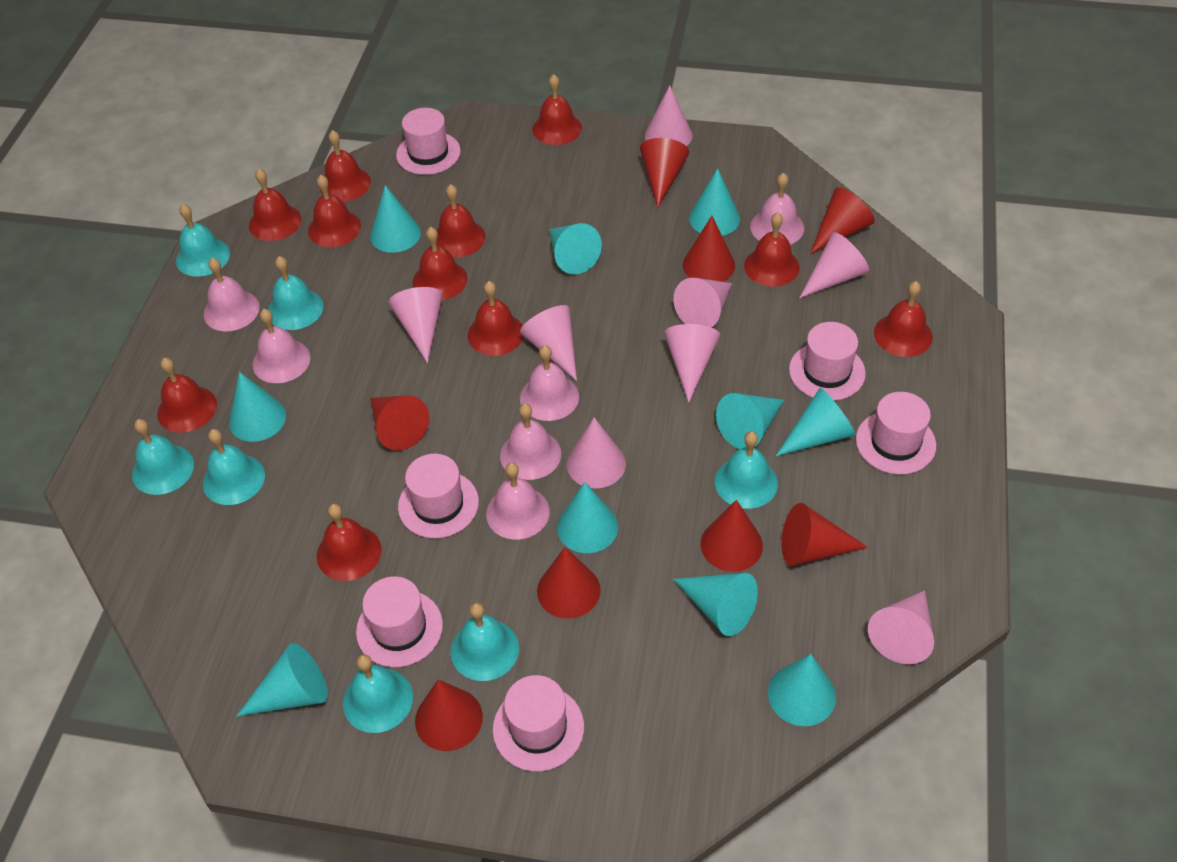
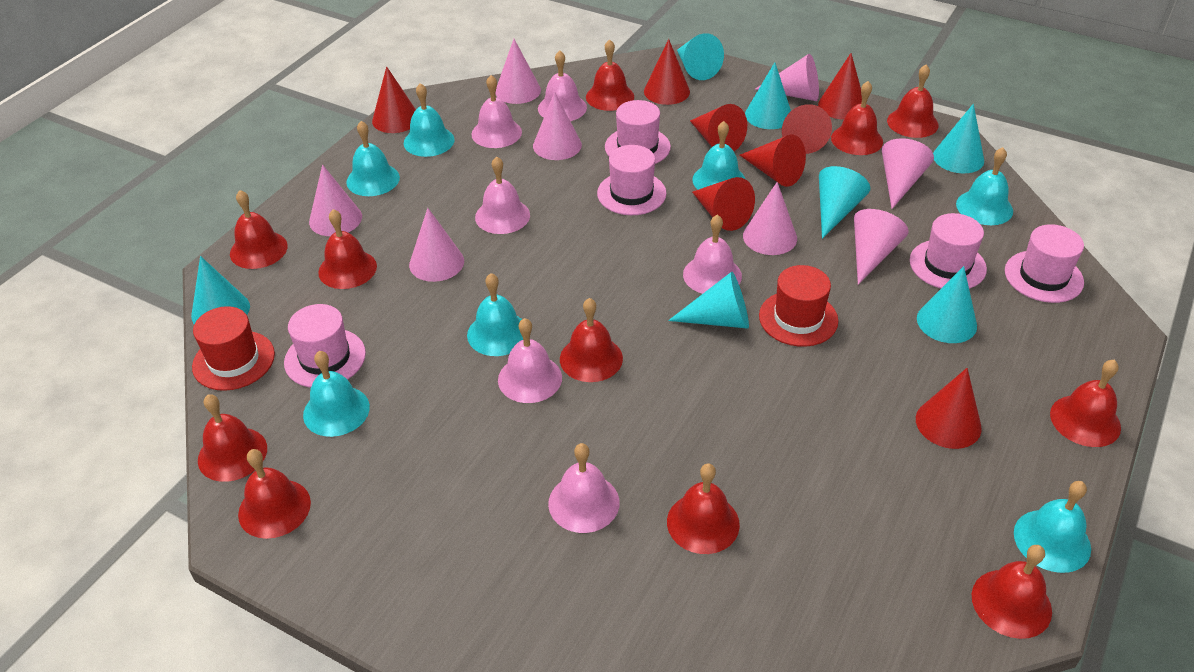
pink hat: 6 -> 5
red hat: 0 -> 2
turquoise cone: 10 -> 7

